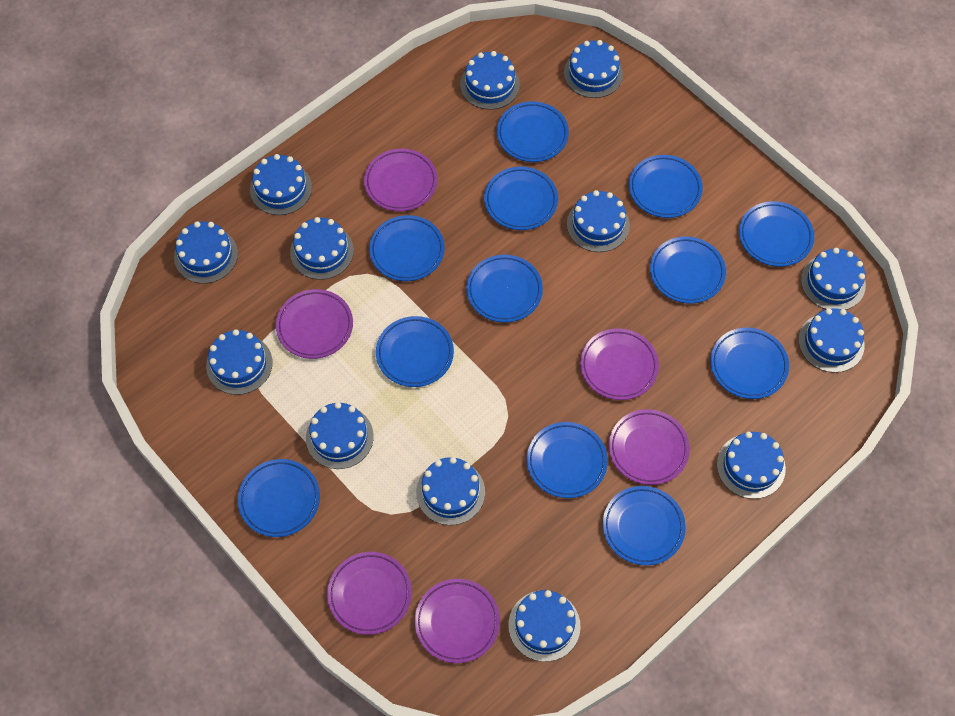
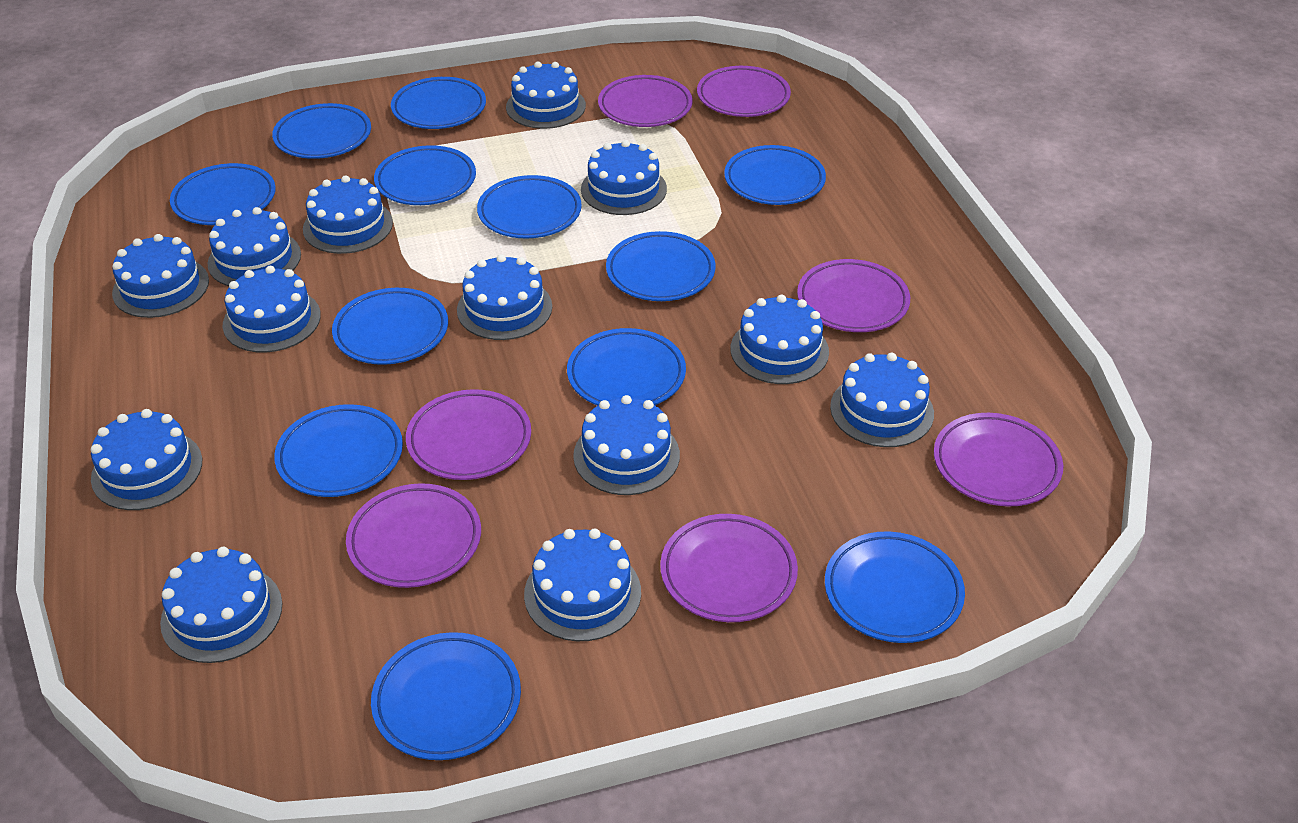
purple plate: 6 -> 7

